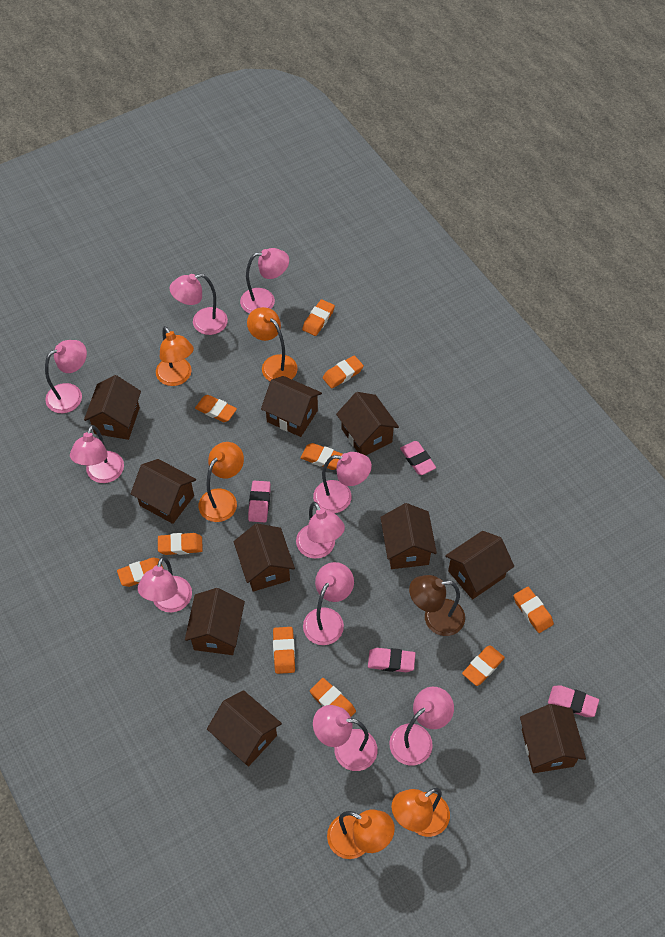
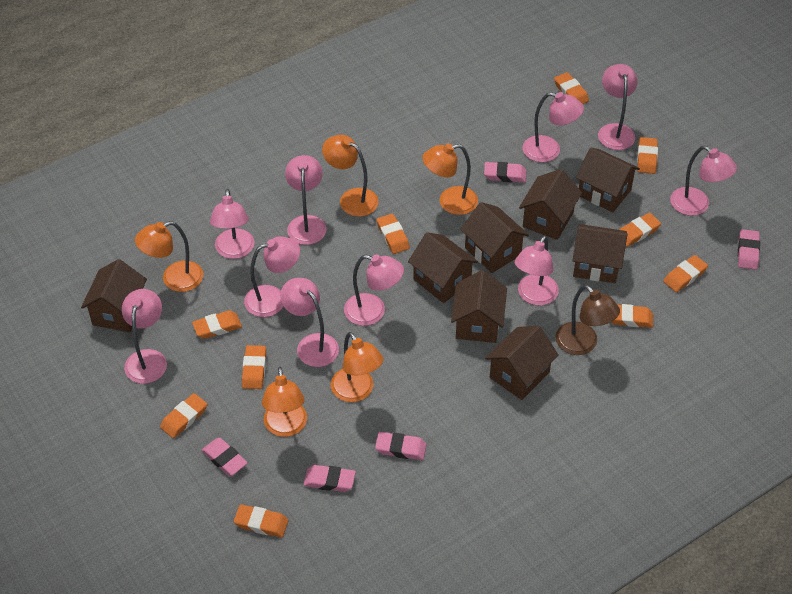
brown house: 10 -> 8
pink eraser: 4 -> 5

